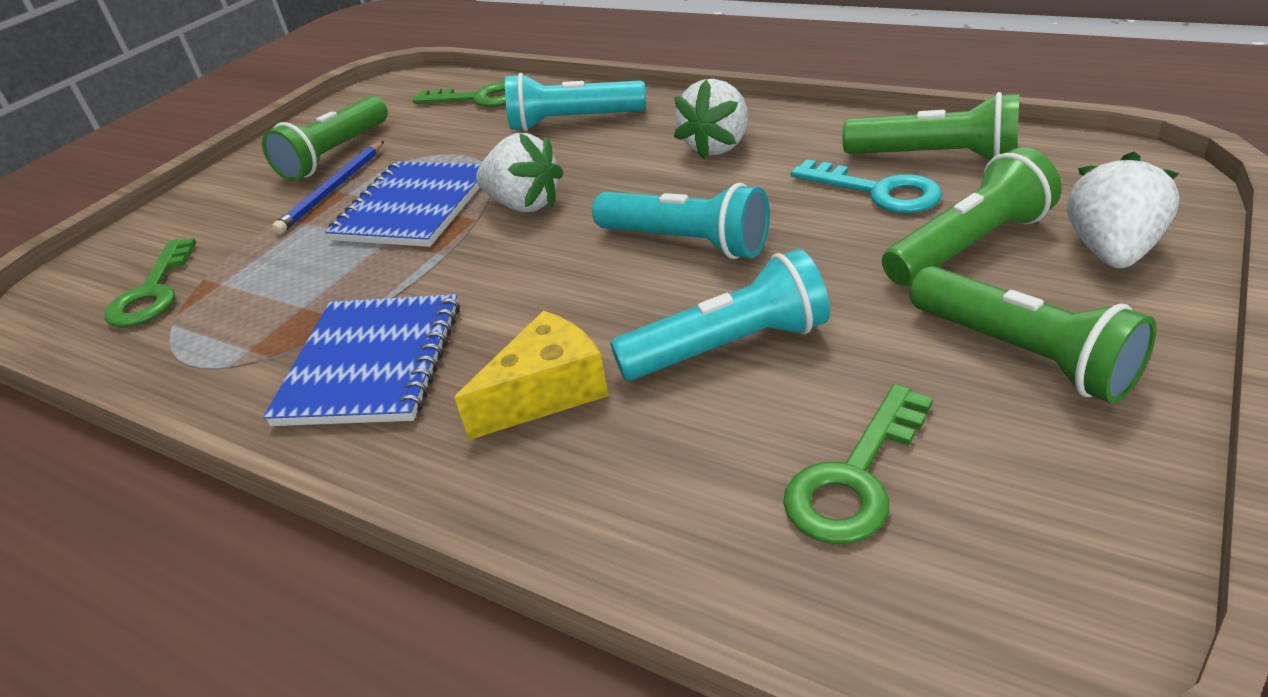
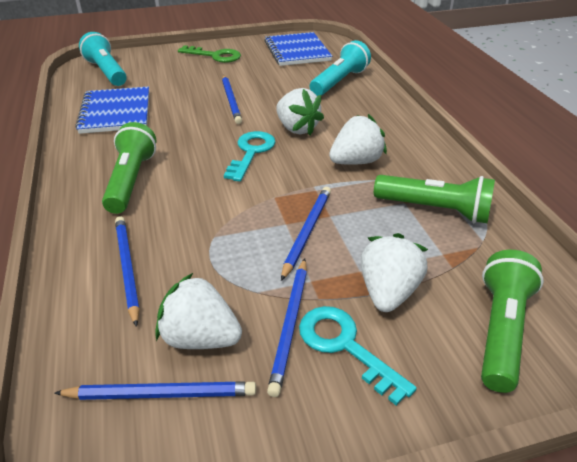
blue pencil: 1 -> 5
green flashlight: 4 -> 3
green key: 3 -> 1
turquoise flashlight: 3 -> 2
turquoise key: 1 -> 2
white strawberry: 3 -> 4
yellow cheese: 1 -> 0

